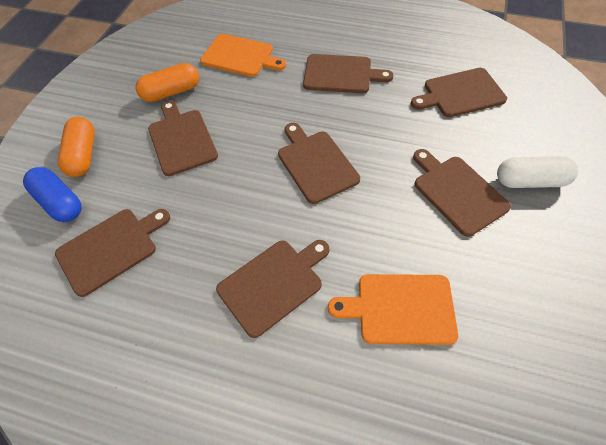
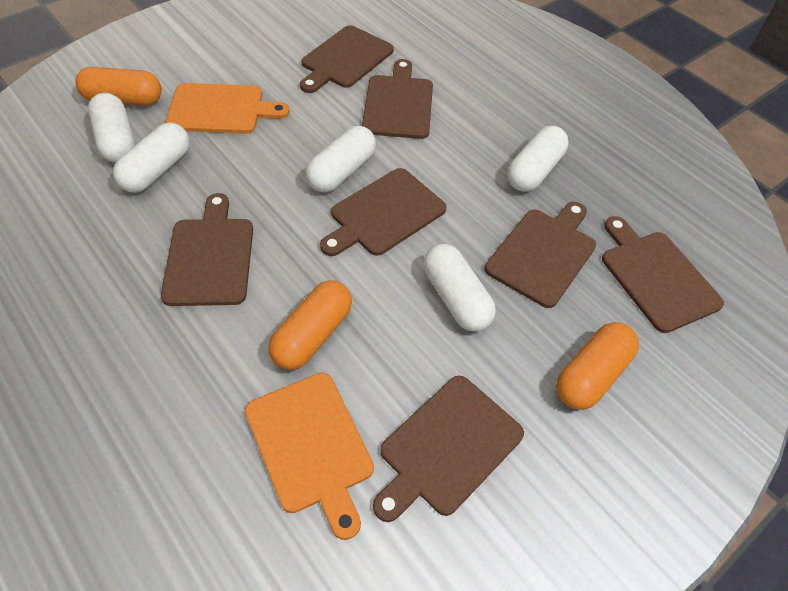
blue capsule: 1 -> 0
orange capsule: 2 -> 3
white capsule: 1 -> 5

